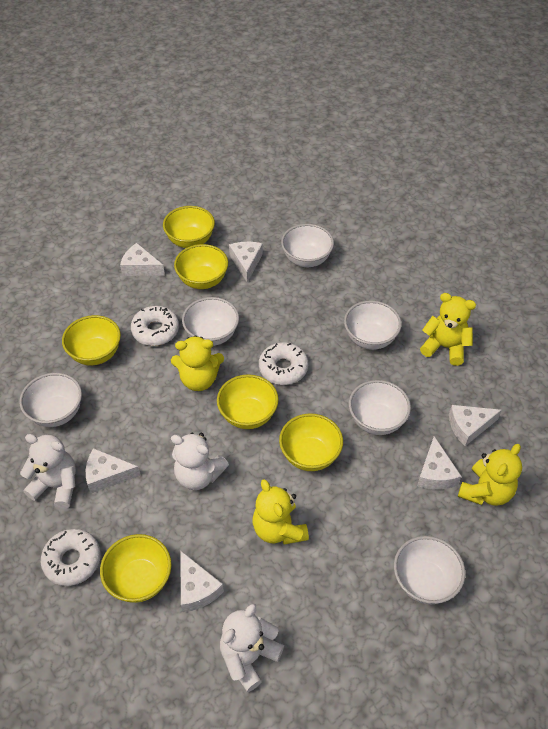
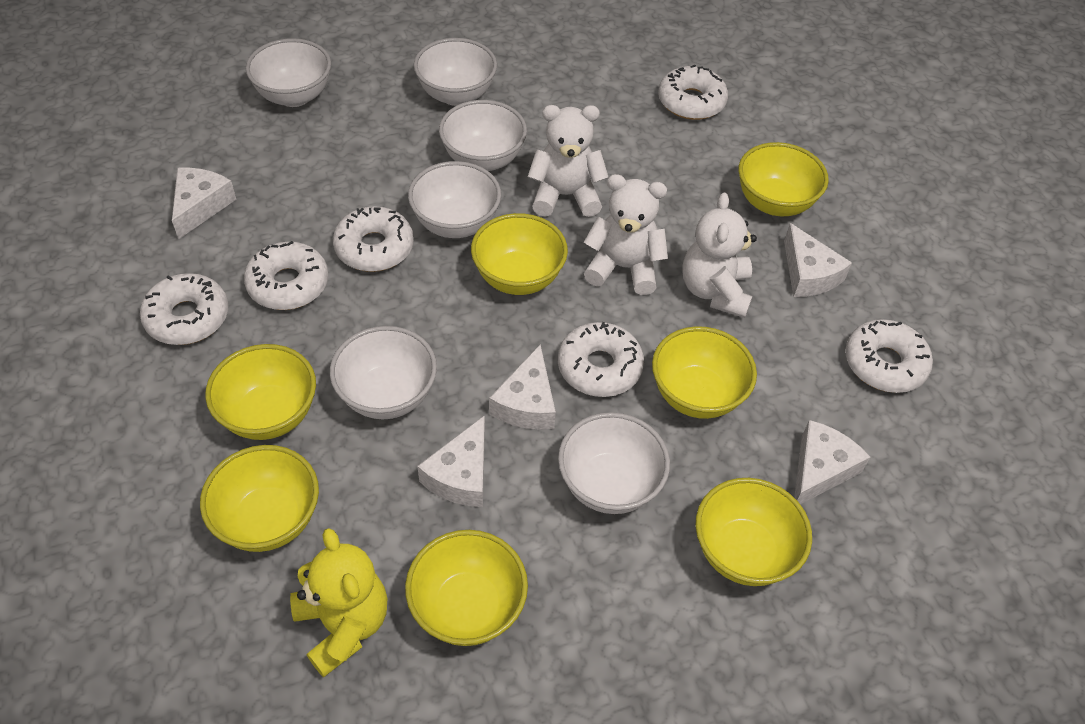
white cheese: 6 -> 5
white donut: 3 -> 6
yellow bowl: 6 -> 7
yellow teddy bear: 4 -> 1

